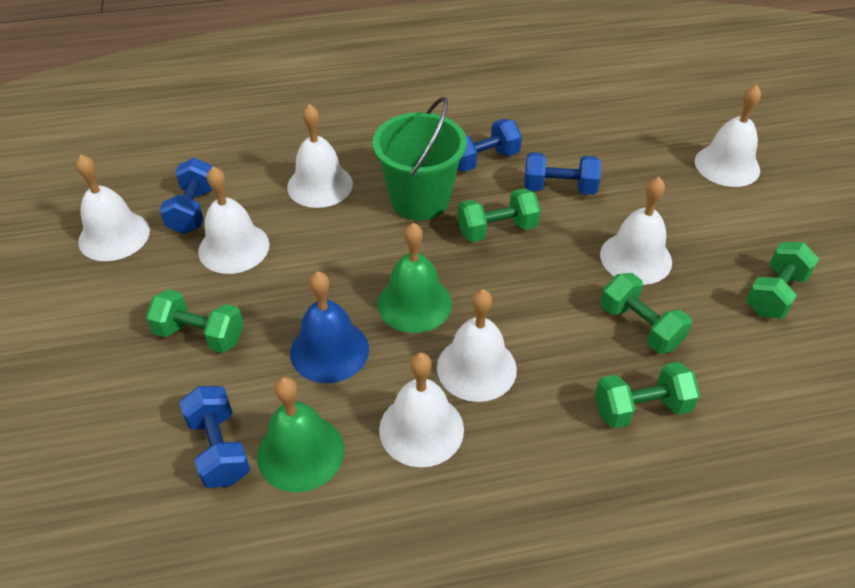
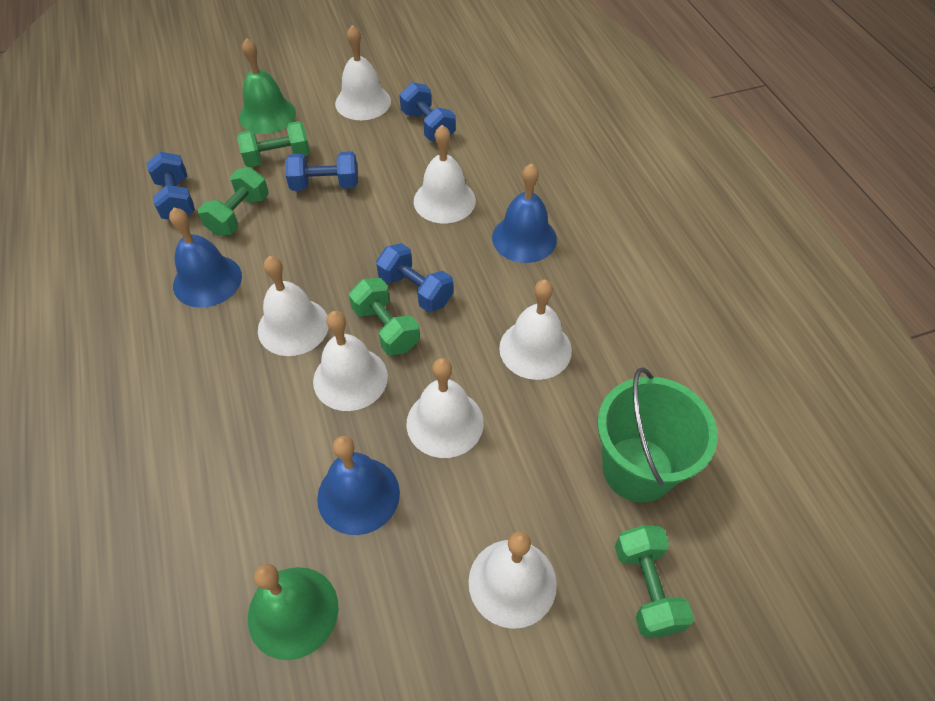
blue bell: 1 -> 3
green dumbbell: 5 -> 4

